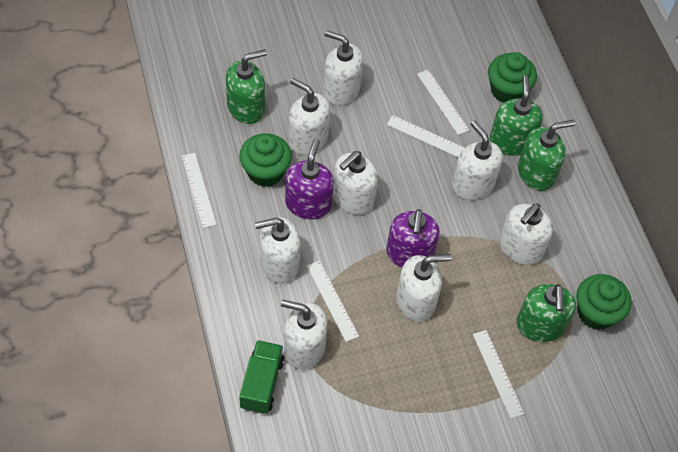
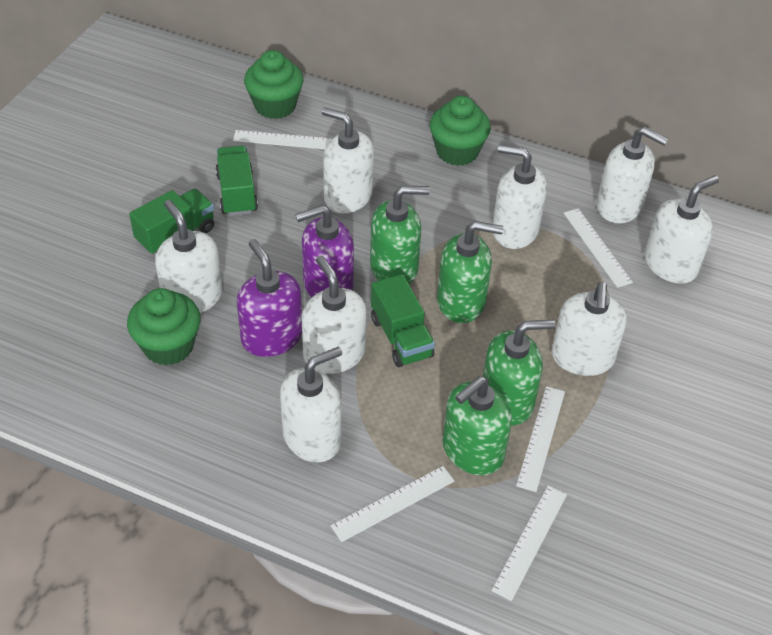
green truck: 1 -> 3

